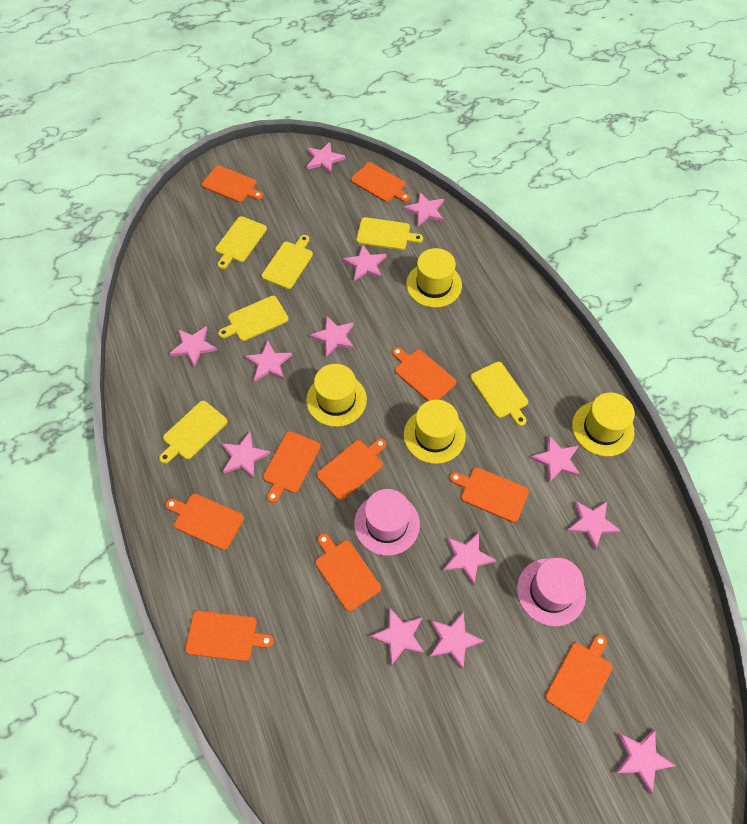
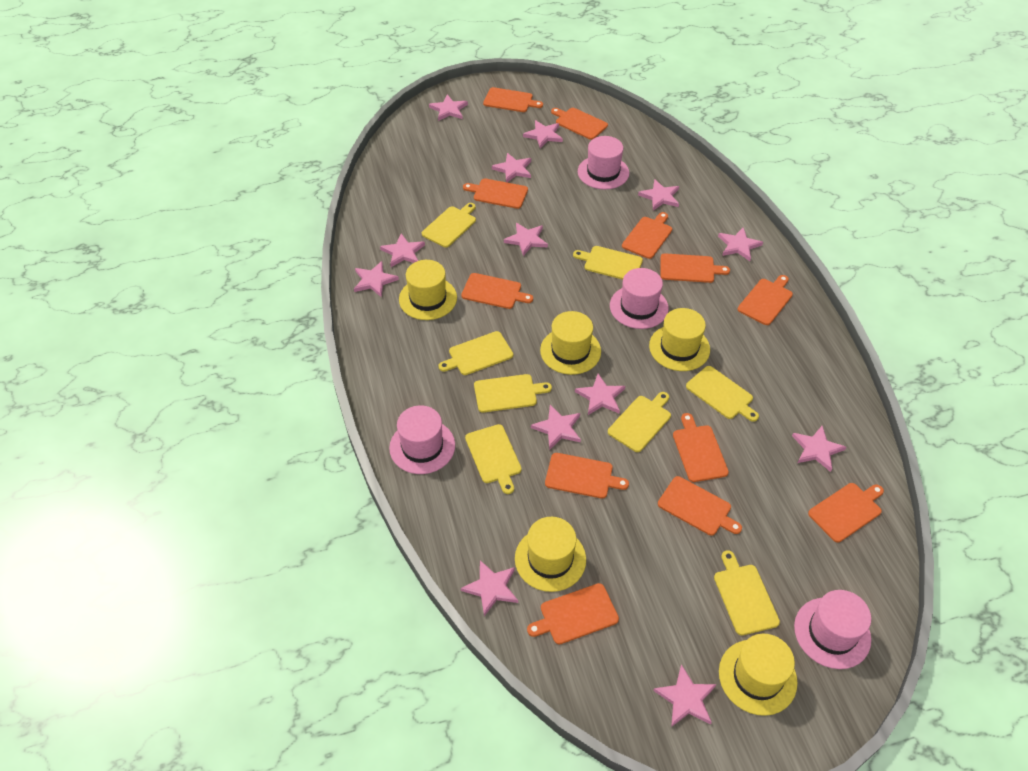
orange cutting board: 10 -> 12
pink hat: 2 -> 4
yellow cutting board: 6 -> 8
yellow hat: 4 -> 5

